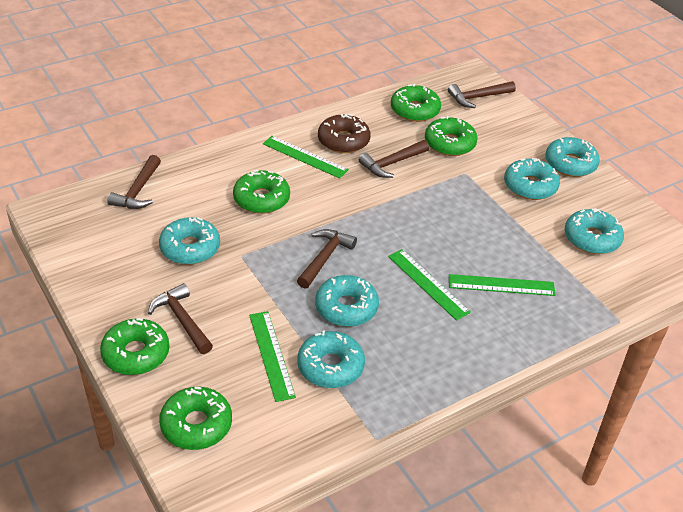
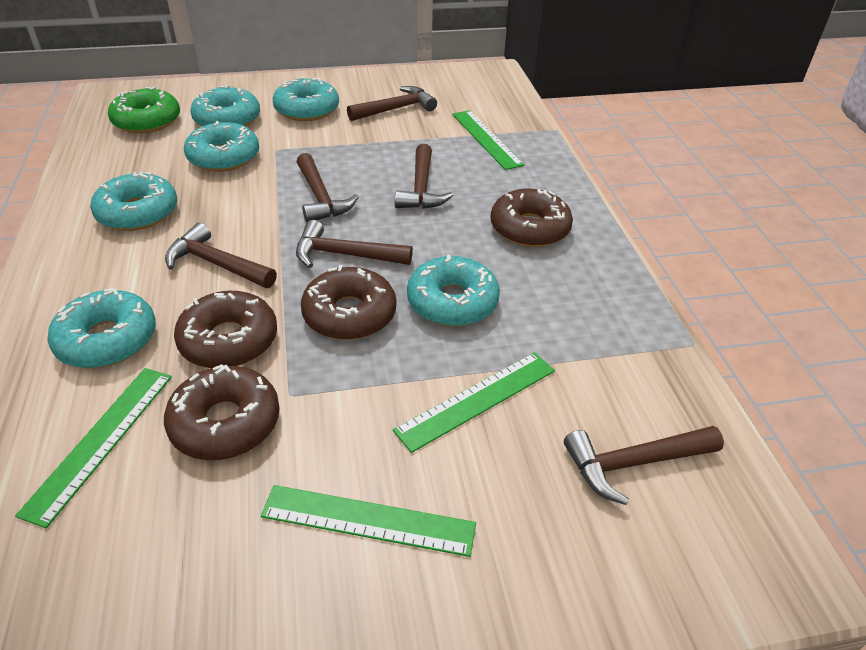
brown donut: 1 -> 4
brown hammer: 5 -> 6
green donut: 5 -> 1

